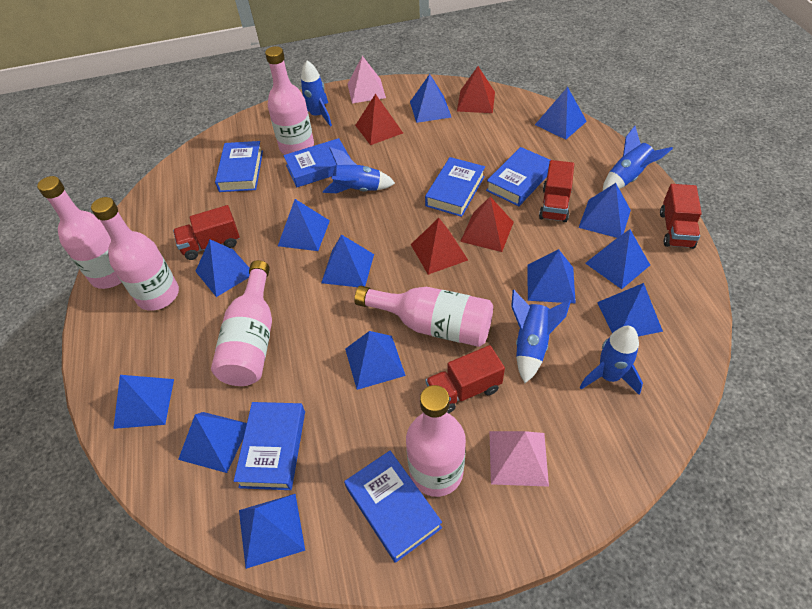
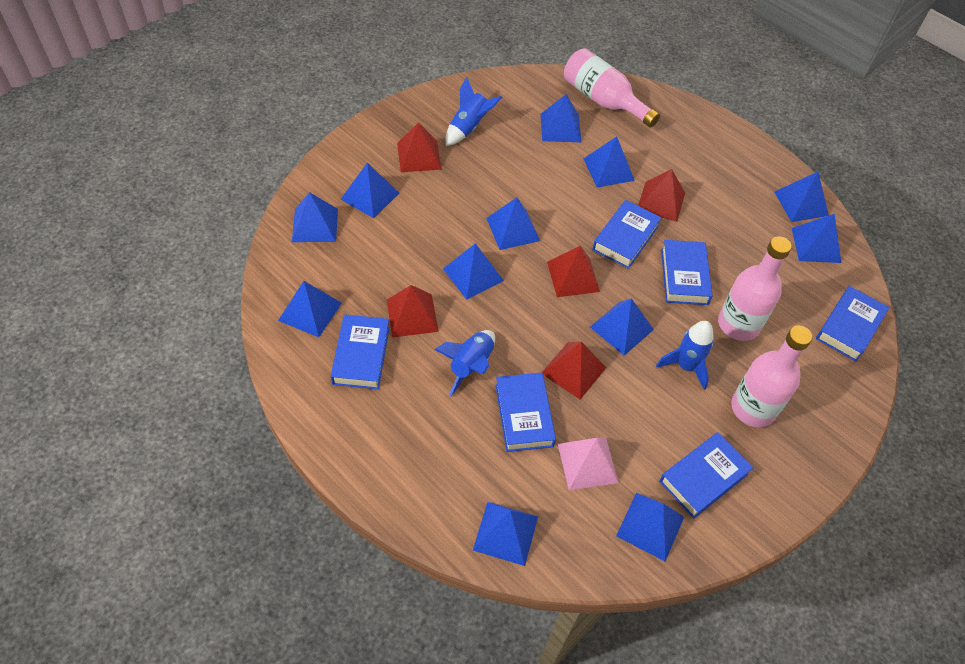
blue pyramid: 13 -> 12
blue rocket: 5 -> 3
pink bottle: 6 -> 3
pink pyramid: 2 -> 1
red pyramid: 4 -> 5
red truck: 4 -> 0

